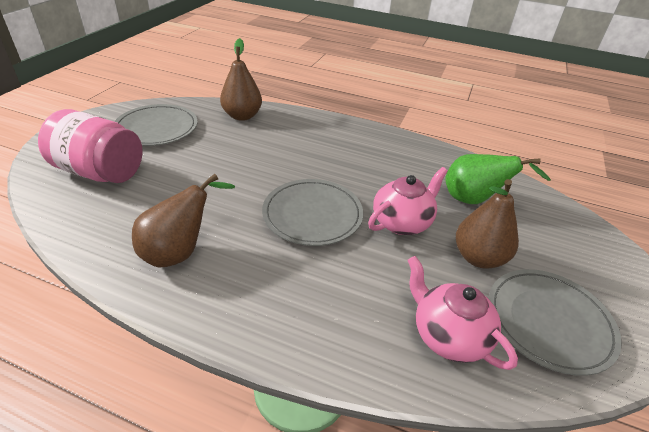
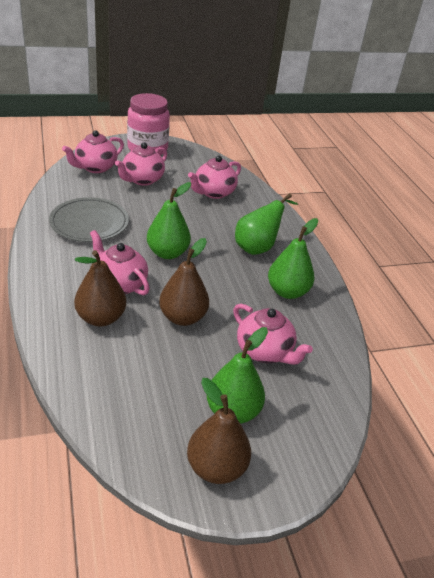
green pear: 1 -> 4
grey plate: 3 -> 1
pink teapot: 2 -> 5

